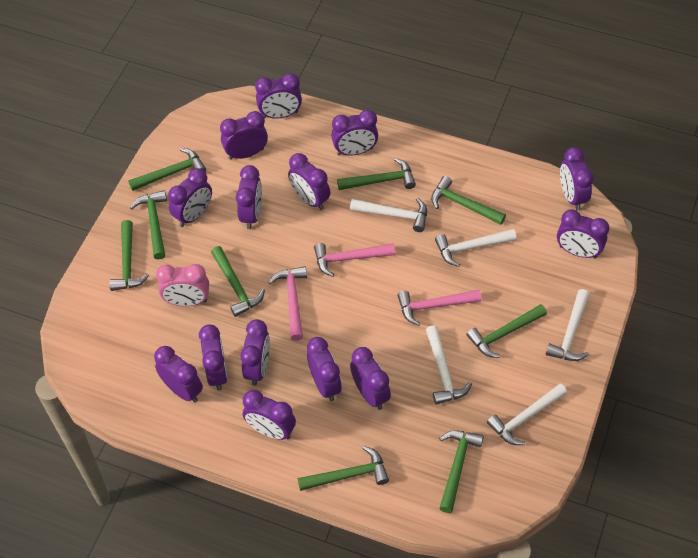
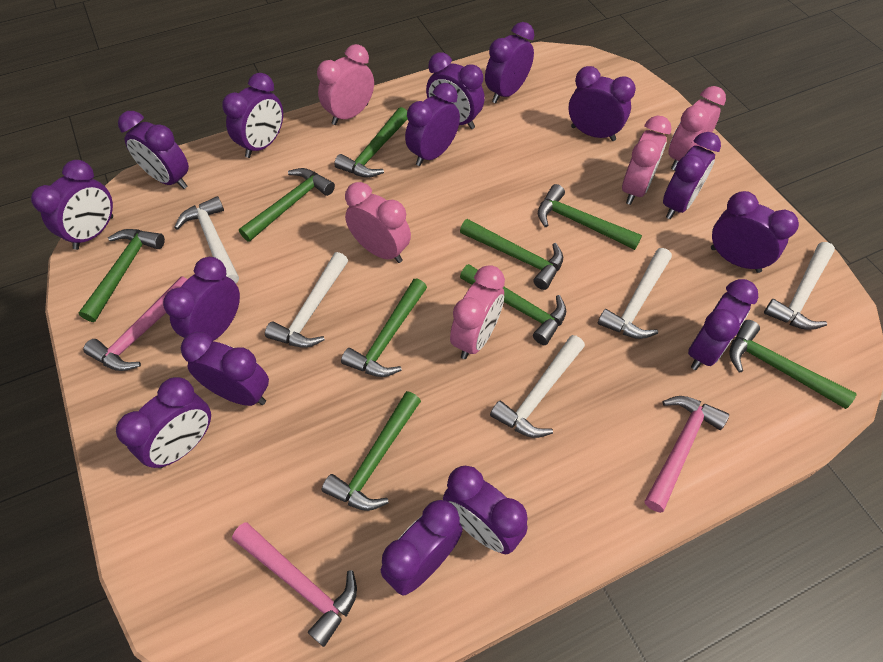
pink clock: 1 -> 5
purple clock: 14 -> 15

